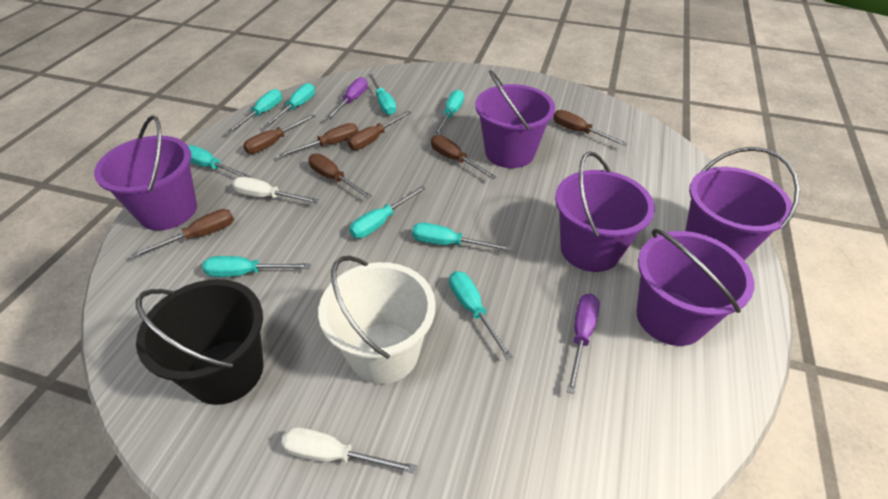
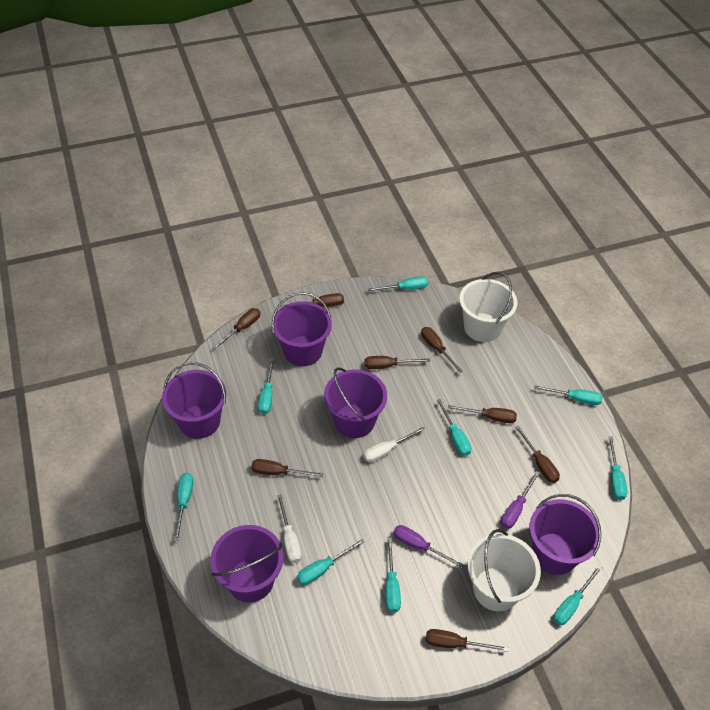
black bucket: 1 -> 0
brown screwdriver: 7 -> 8
white bucket: 1 -> 2

